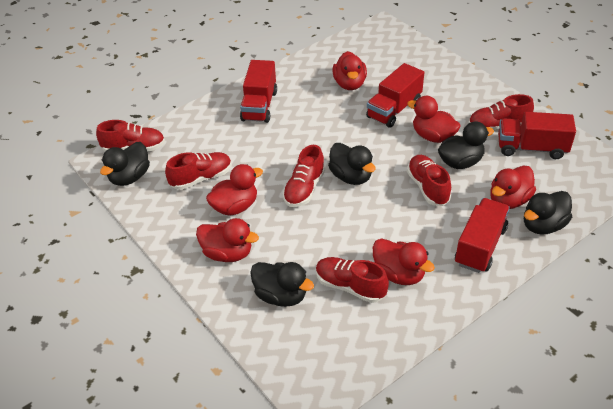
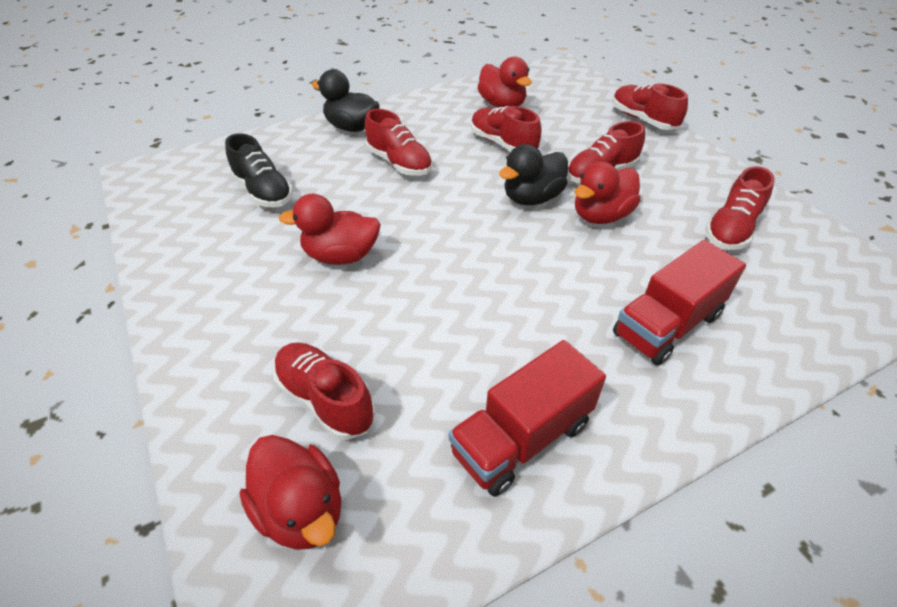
black duck: 5 -> 2
black shoe: 0 -> 1
red duck: 6 -> 4
red truck: 4 -> 2

